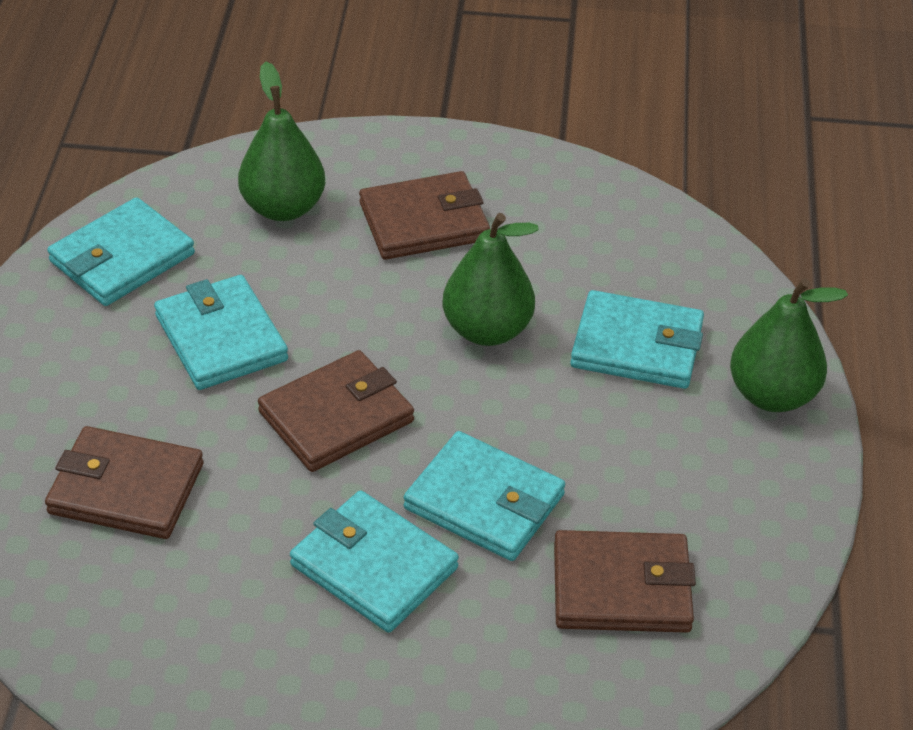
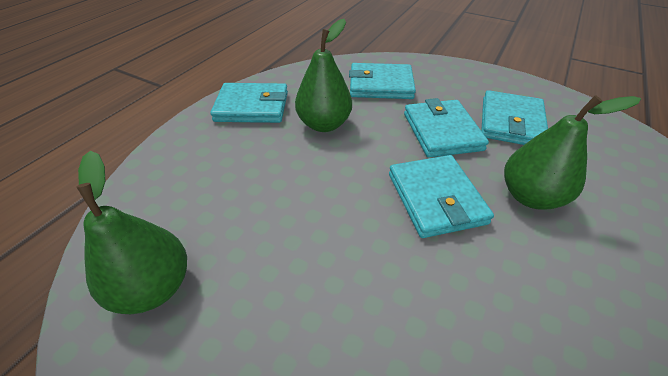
brown wallet: 4 -> 0

